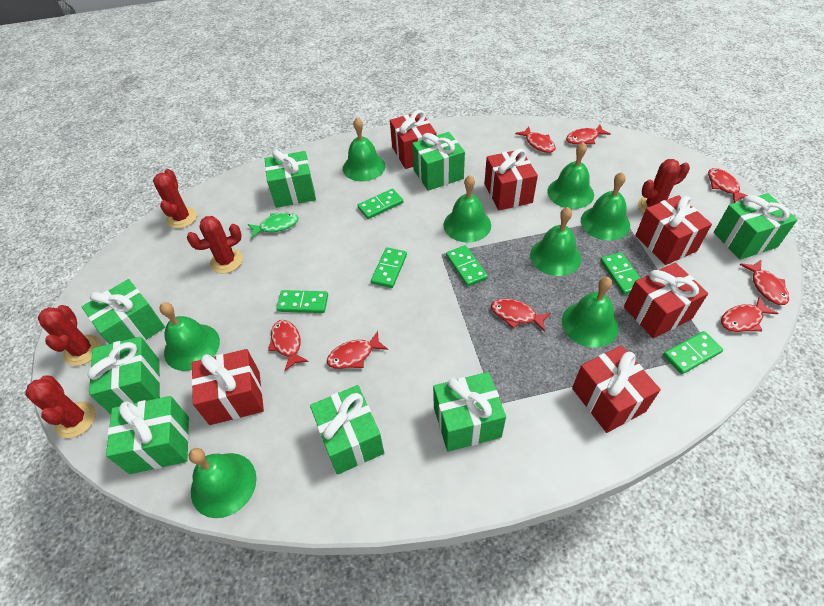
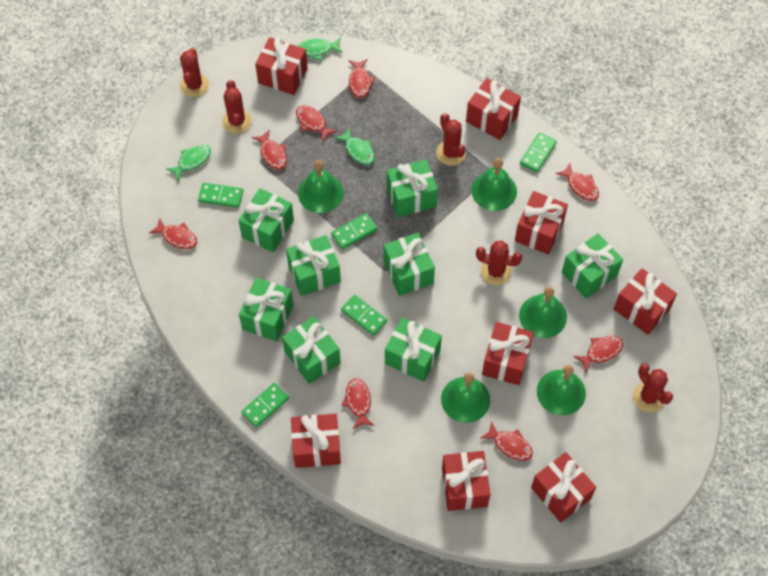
green bell: 8 -> 5
green domino: 6 -> 5
green fish: 1 -> 3
red gift: 6 -> 8

